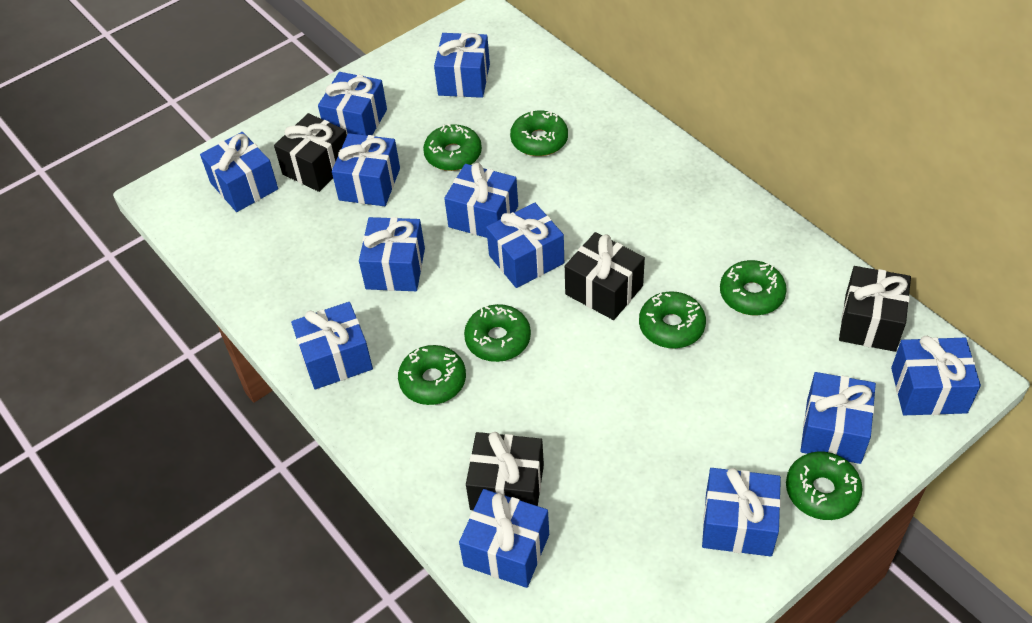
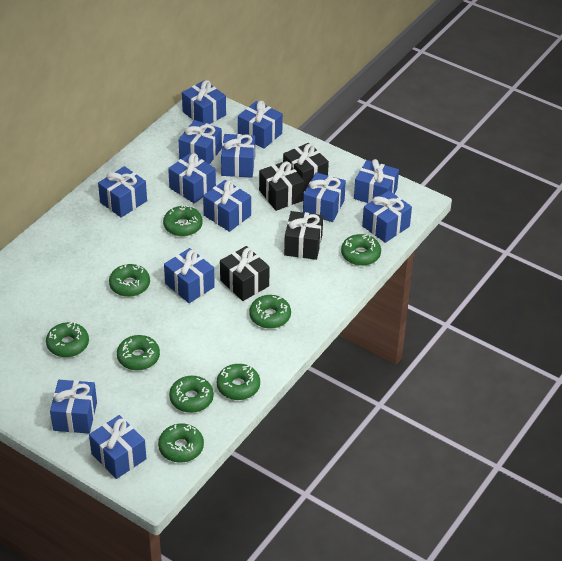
blue gift: 12 -> 13
green donut: 7 -> 9

